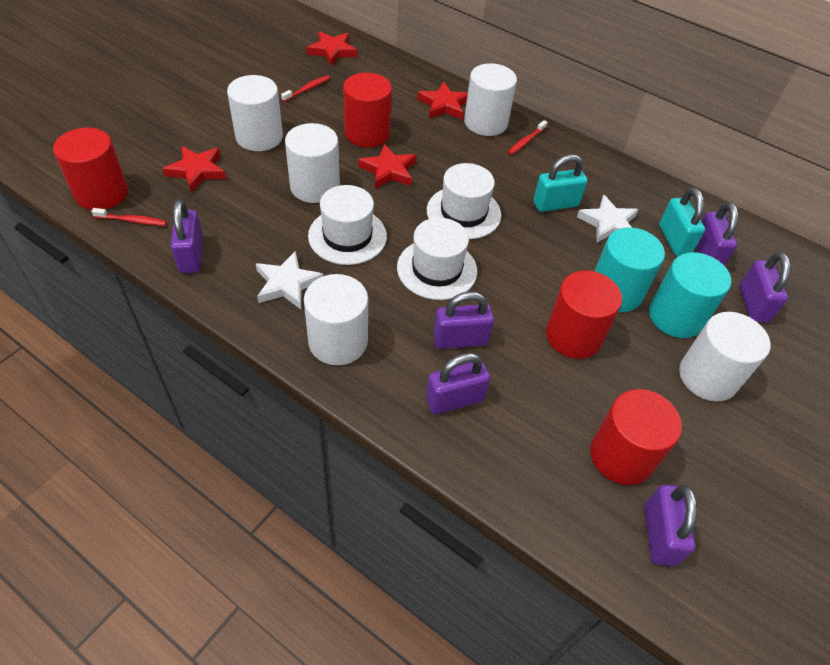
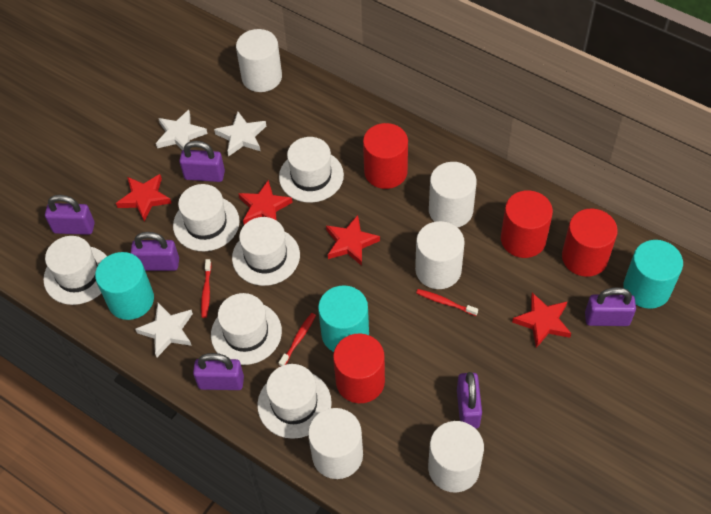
turquoise cylinder: 2 -> 3
turquoise padlock: 2 -> 0
white hat: 3 -> 6
white star: 2 -> 3

